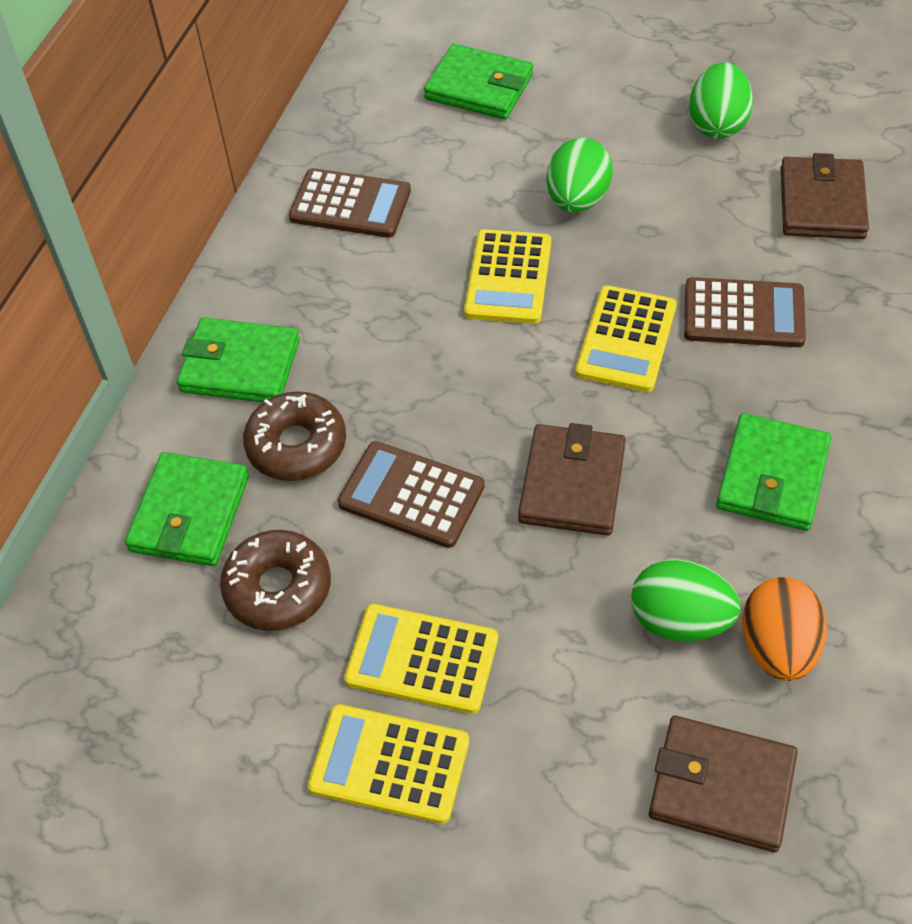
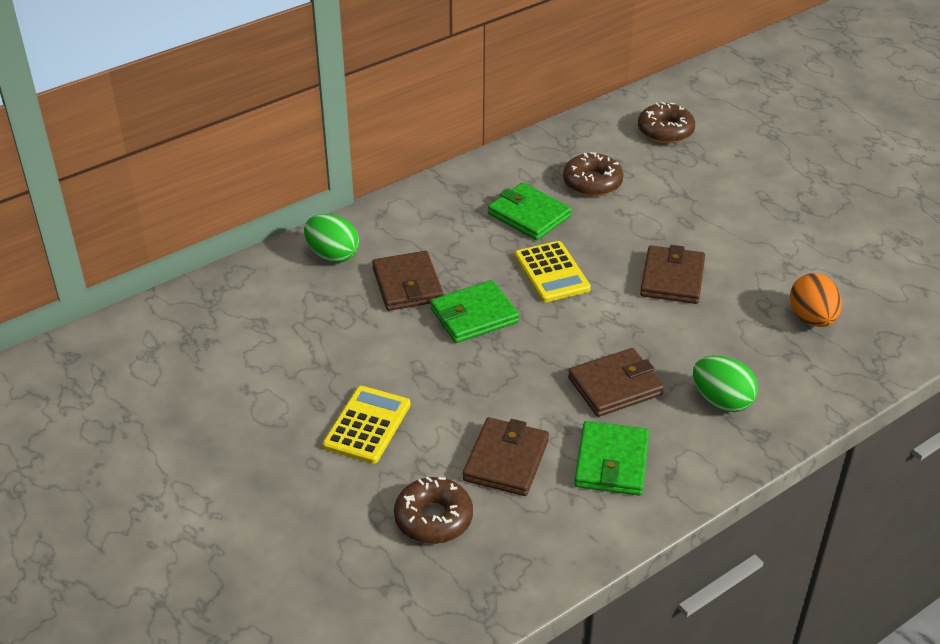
brown calculator: 3 -> 0
brown donut: 2 -> 3
brown wallet: 3 -> 4
green egg: 3 -> 2
green wallet: 4 -> 3
yellow calculator: 4 -> 2

